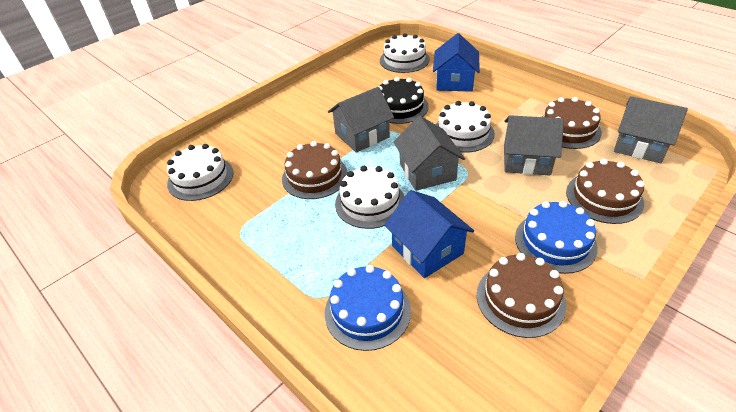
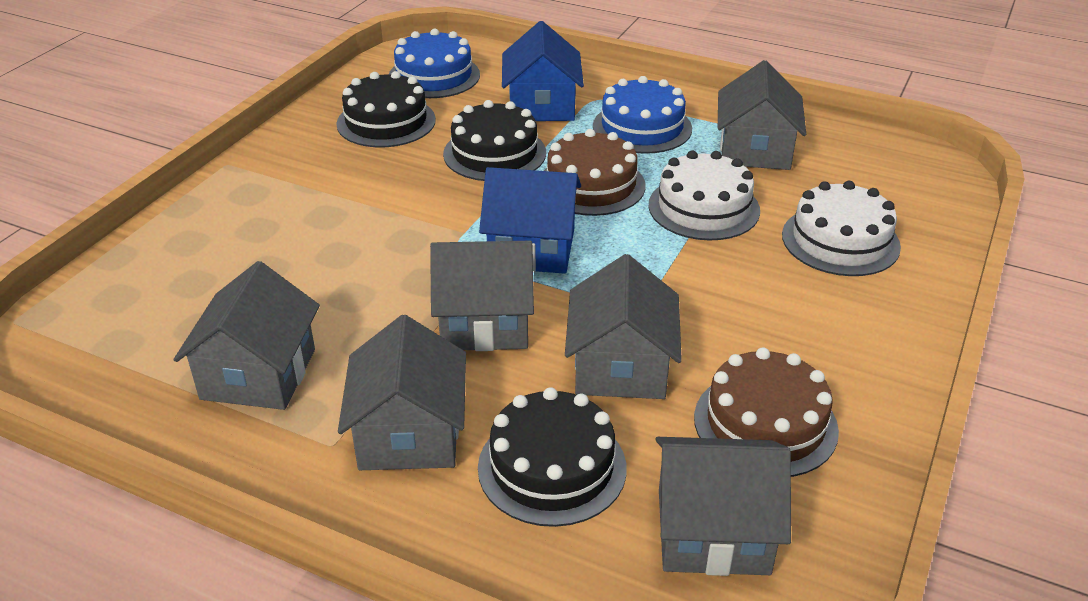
black cake: 1 -> 3
brown cake: 4 -> 2
grey house: 4 -> 6
white cake: 4 -> 2

